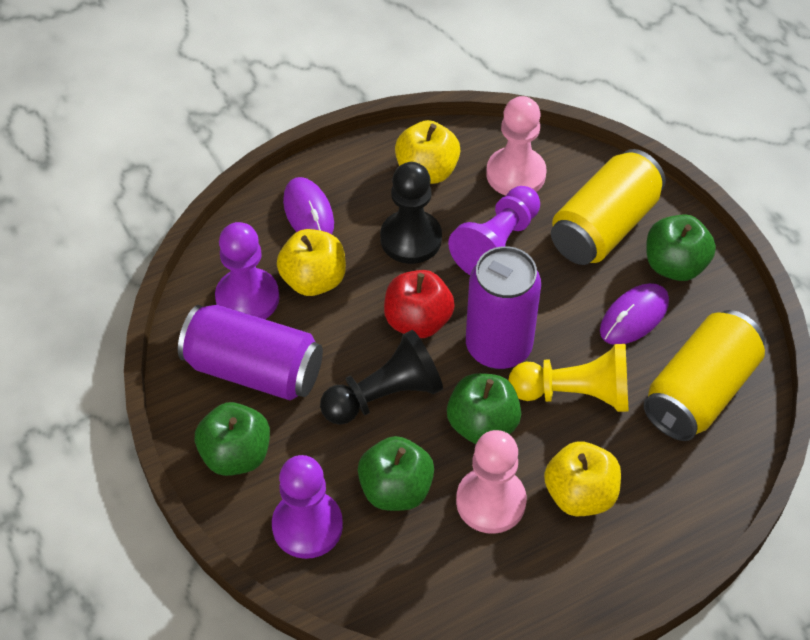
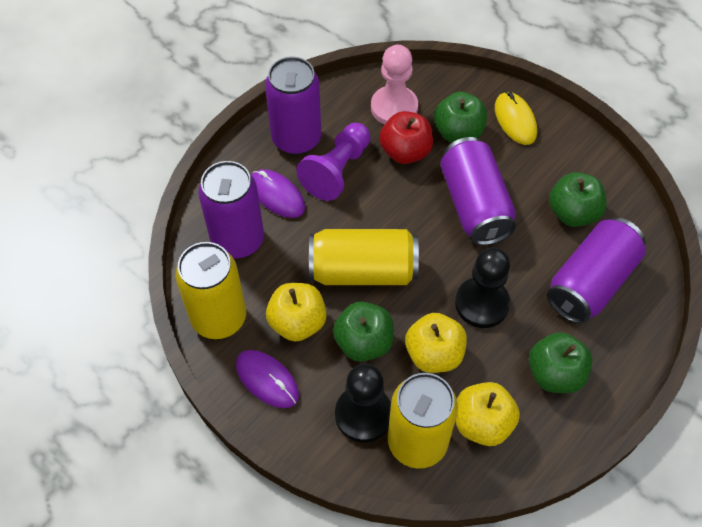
pink pawn: 2 -> 1
purple can: 2 -> 4
purple pawn: 3 -> 1
yellow can: 2 -> 3
yellow mouse: 0 -> 1
yellow pawn: 1 -> 0

